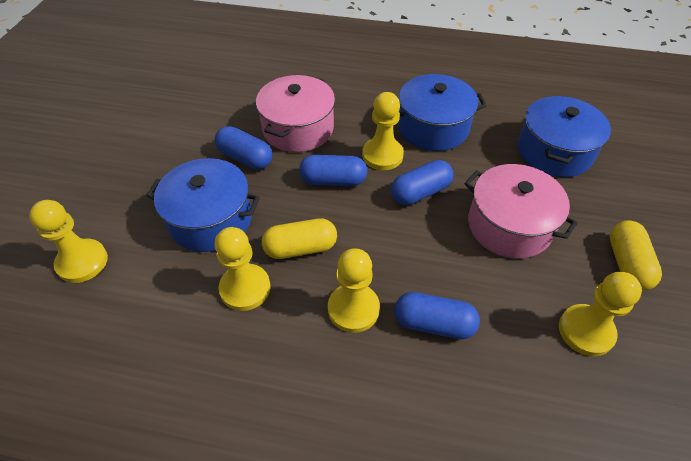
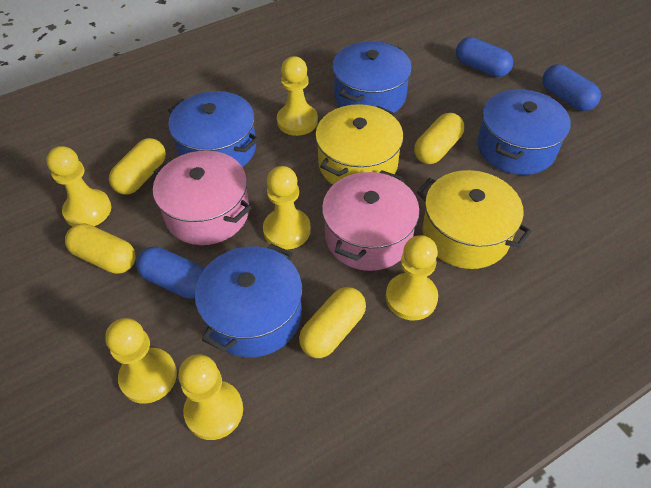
blue capsule: 4 -> 3
blue pot: 3 -> 4
yellow capsule: 2 -> 4
yellow pawn: 5 -> 6
yellow pot: 0 -> 2

